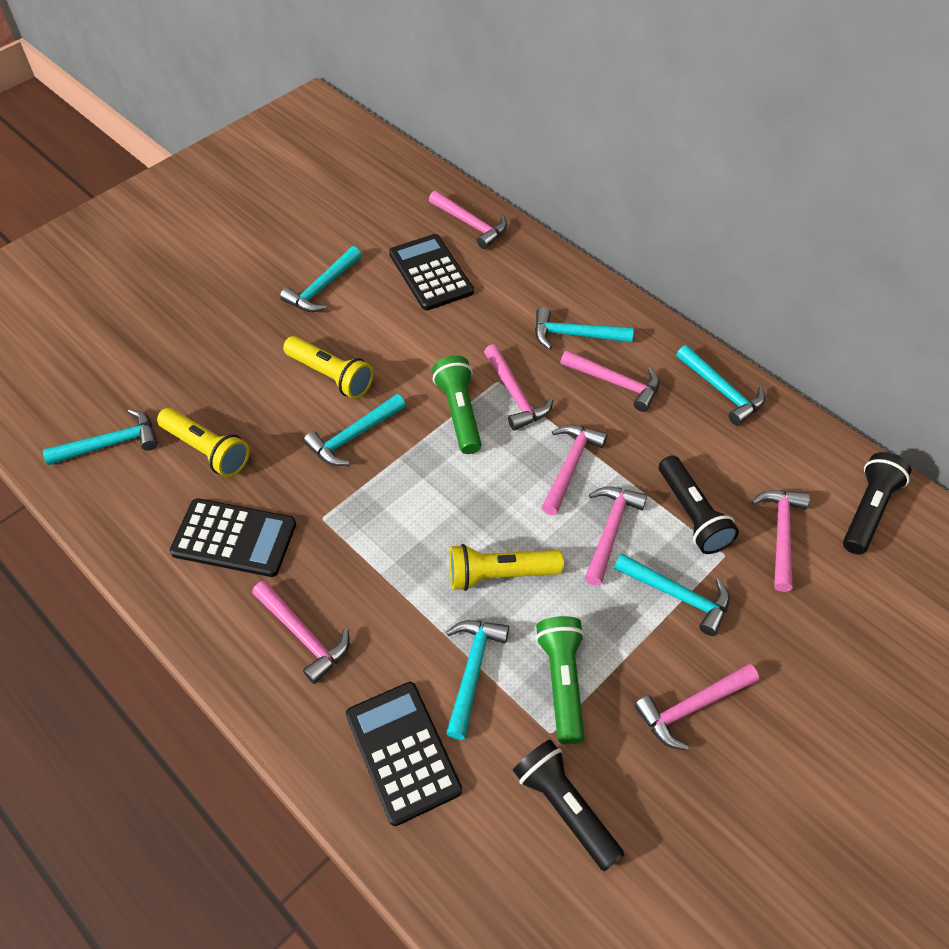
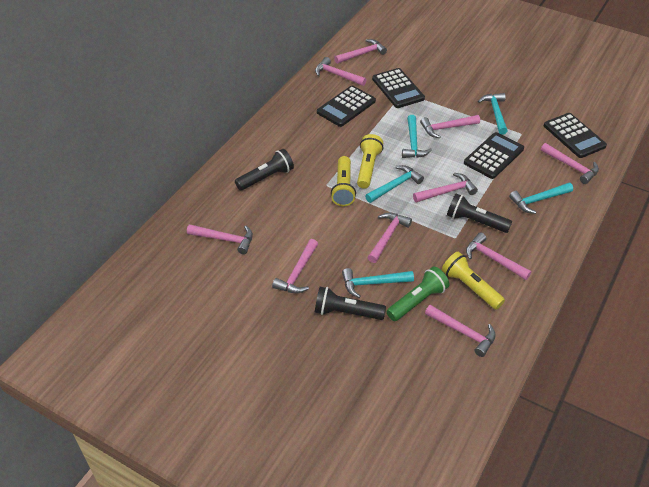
black calculator: 3 -> 4
green flashlight: 2 -> 1
pink hammer: 8 -> 10
turquoise hammer: 7 -> 5

